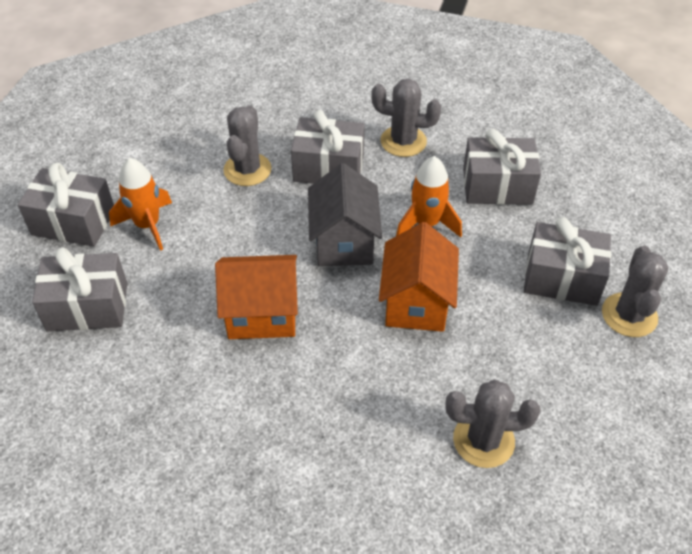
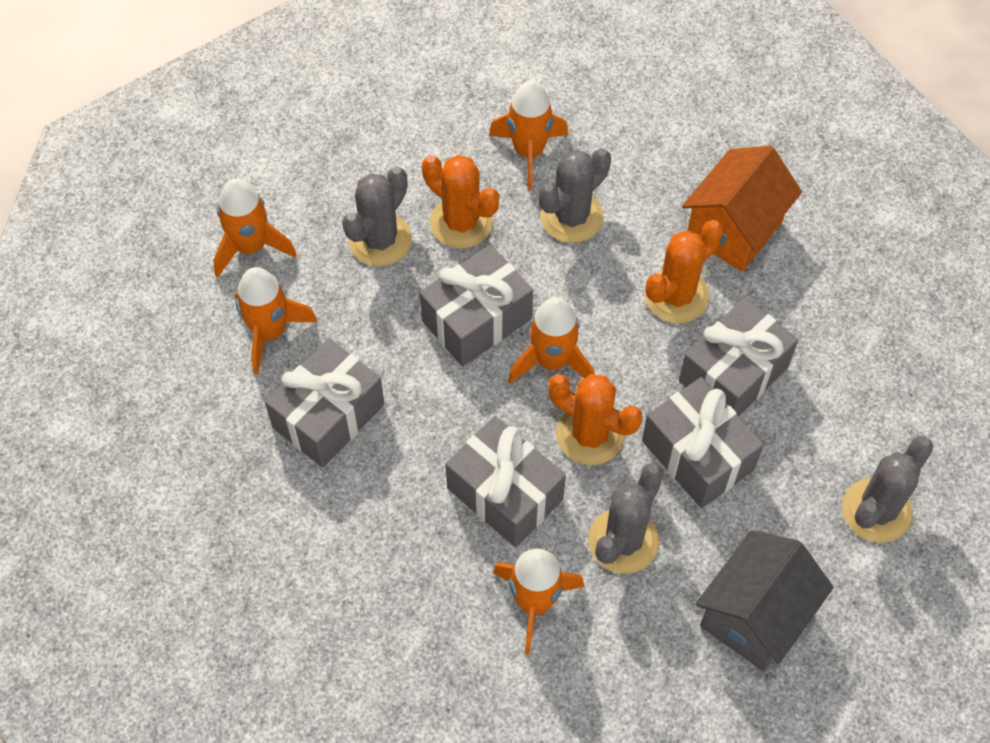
orange cactus: 0 -> 3
orange house: 2 -> 1
orange rocket: 2 -> 5

